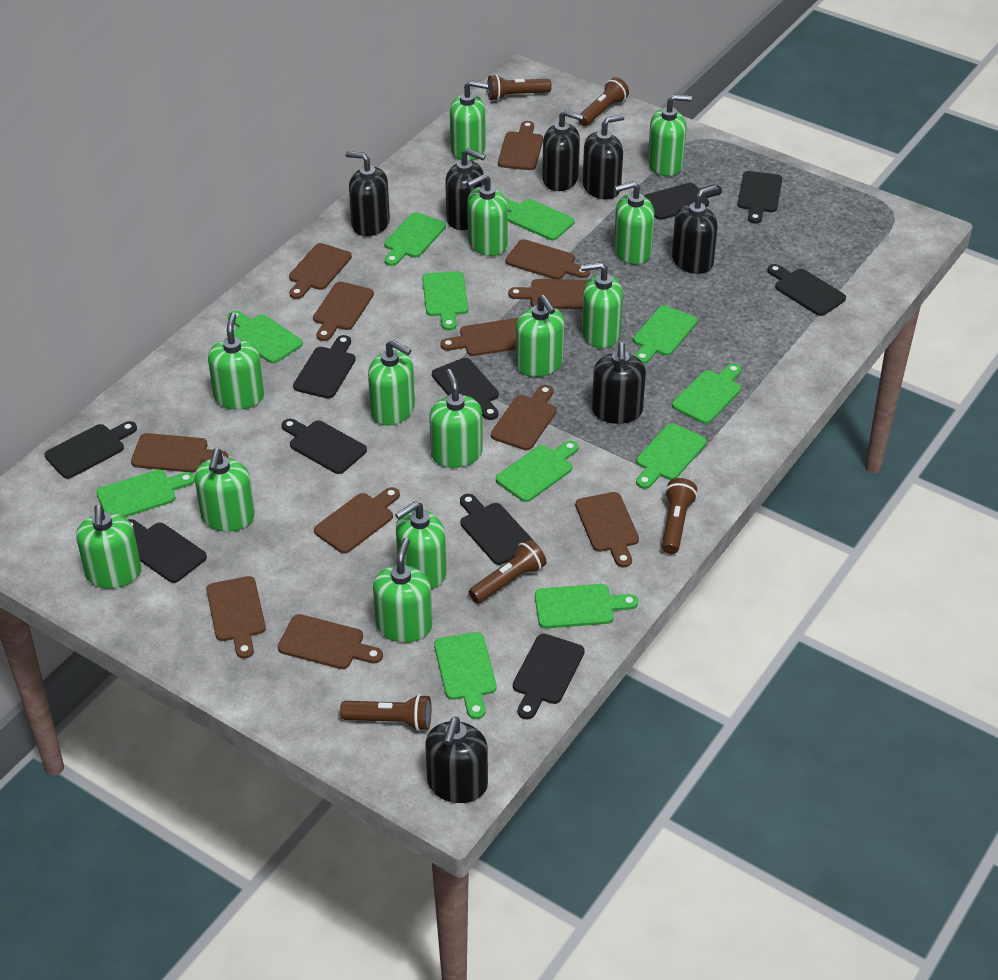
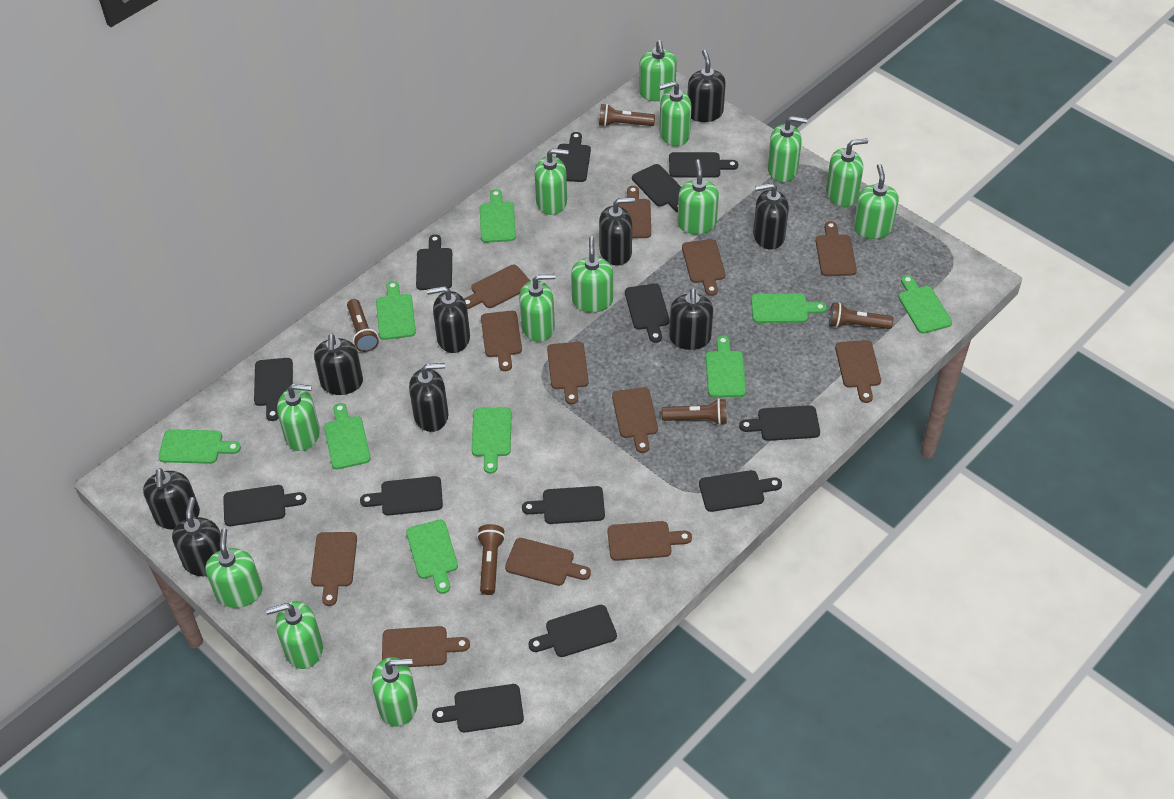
black cutting board: 10 -> 13
black soap dispenser: 7 -> 9
green cutting board: 11 -> 9

